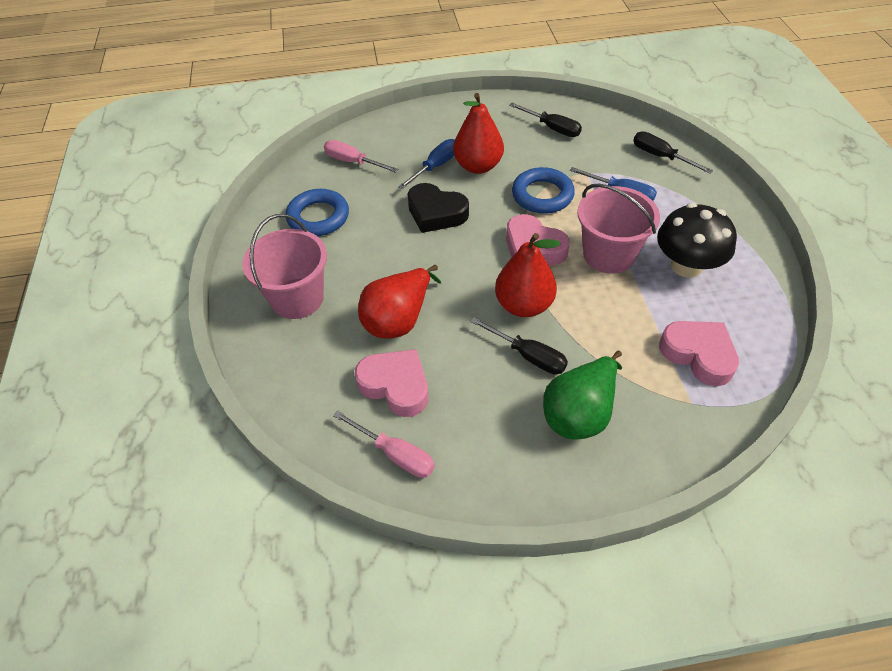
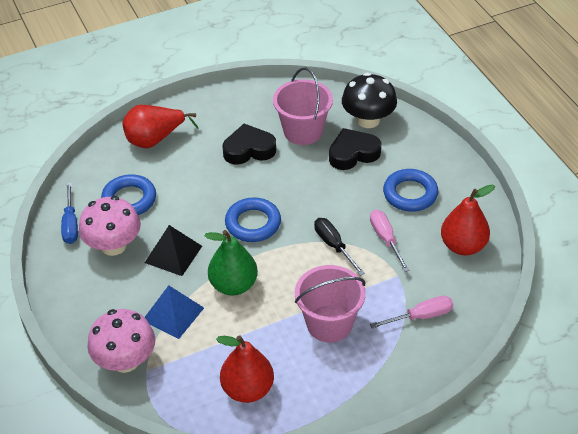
black heart: 1 -> 2
black pyramid: 0 -> 1
black screwdriver: 3 -> 1
blue pyramid: 0 -> 1
blue ring: 2 -> 3
blue screwdriver: 2 -> 1
pink heart: 3 -> 0
pink mushroom: 0 -> 2

